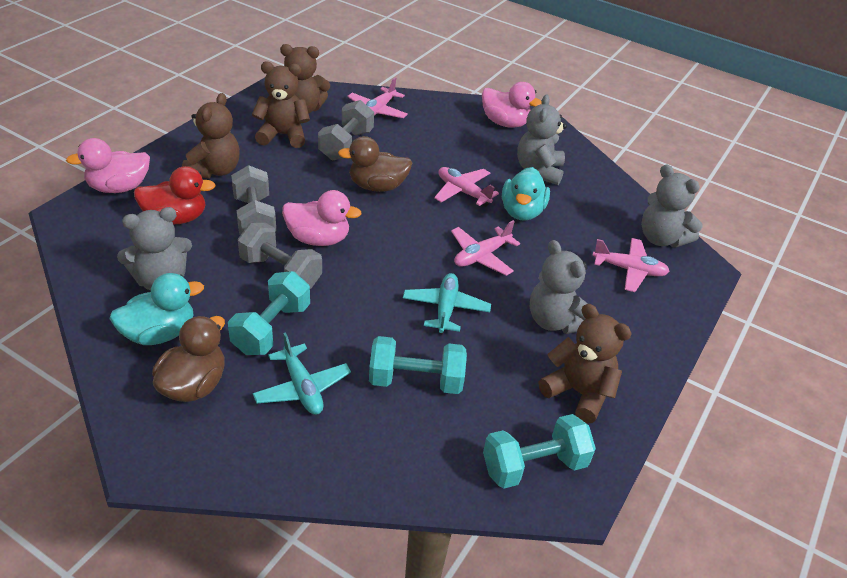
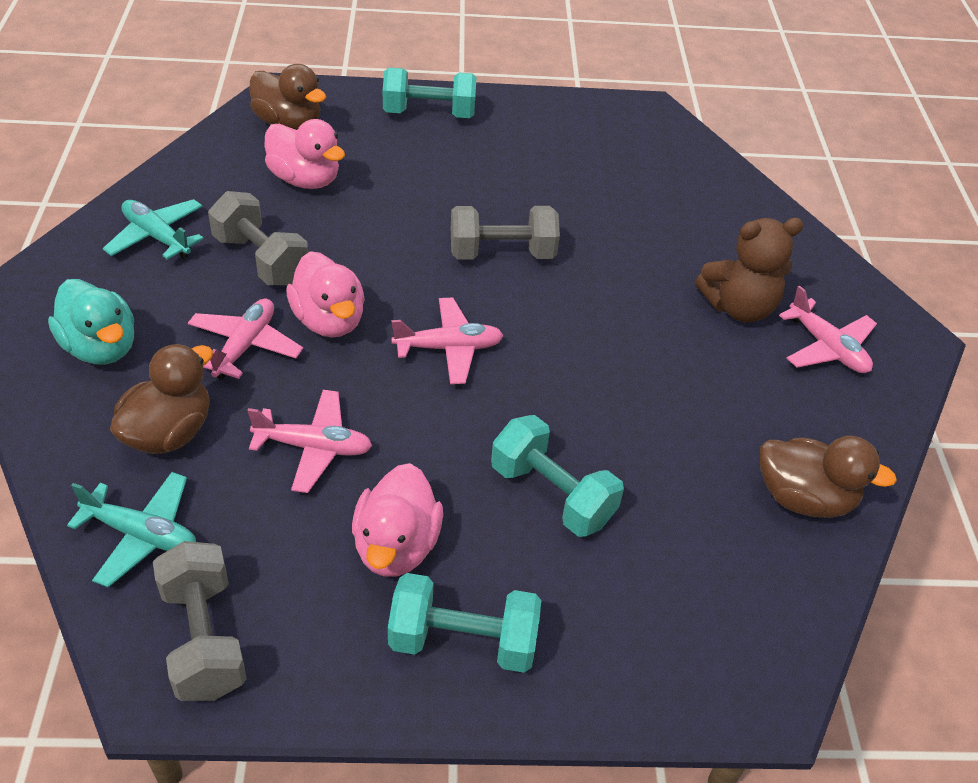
brown duck: 2 -> 3
brown teddy bear: 4 -> 1
grey teddy bear: 4 -> 0
red duck: 1 -> 0
turquoise duck: 2 -> 1

